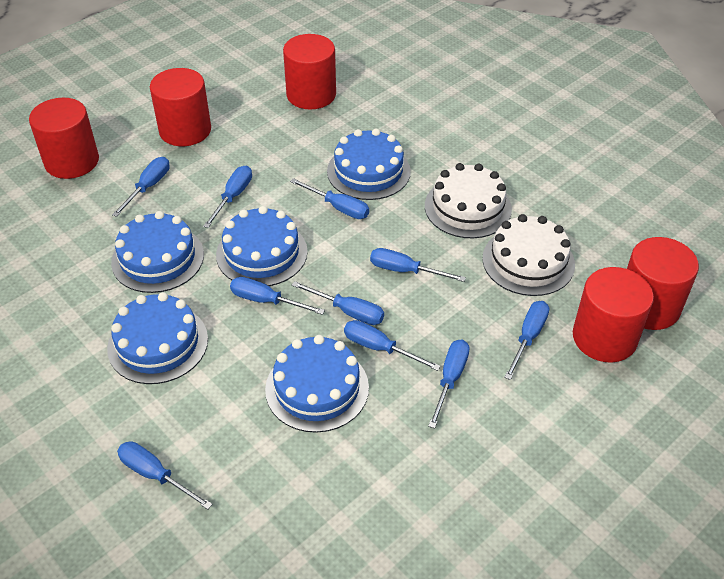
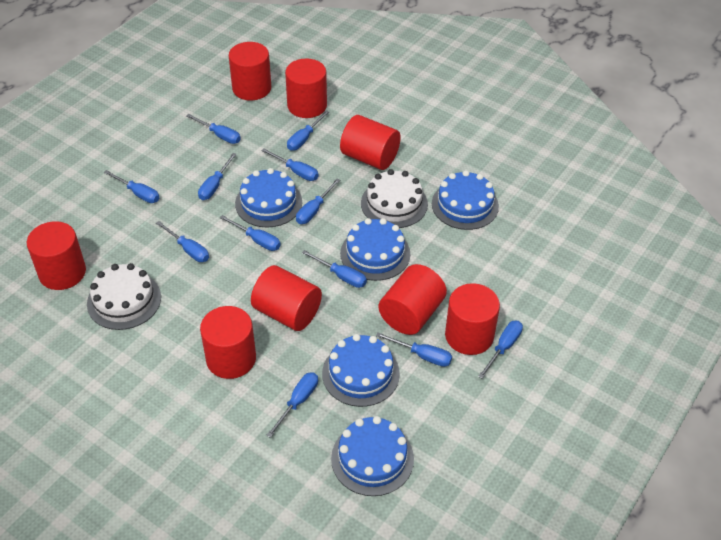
blue screwdriver: 10 -> 12
red cylinder: 5 -> 8

